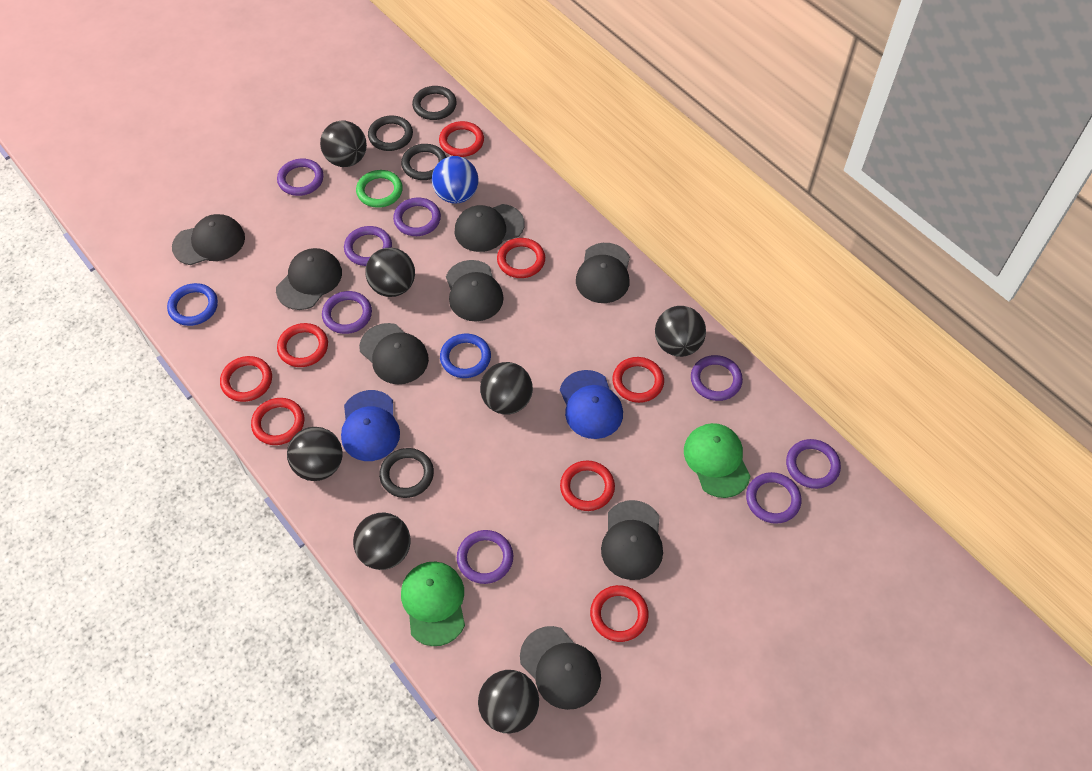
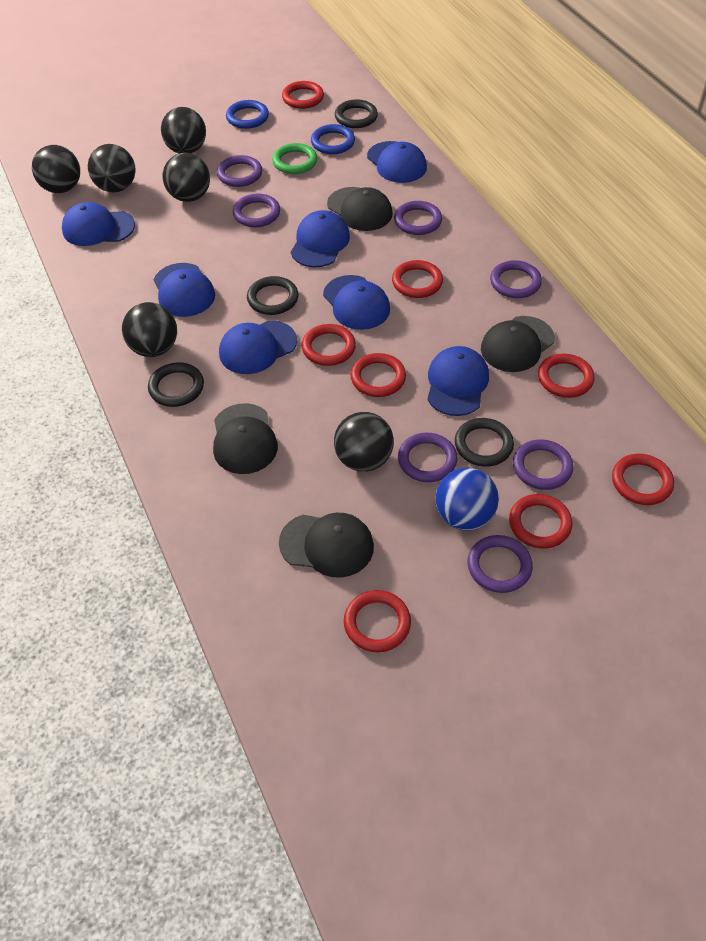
black ball: 7 -> 6
black cap: 8 -> 4
blue cap: 2 -> 7
green cap: 2 -> 0
purple ring: 8 -> 7

